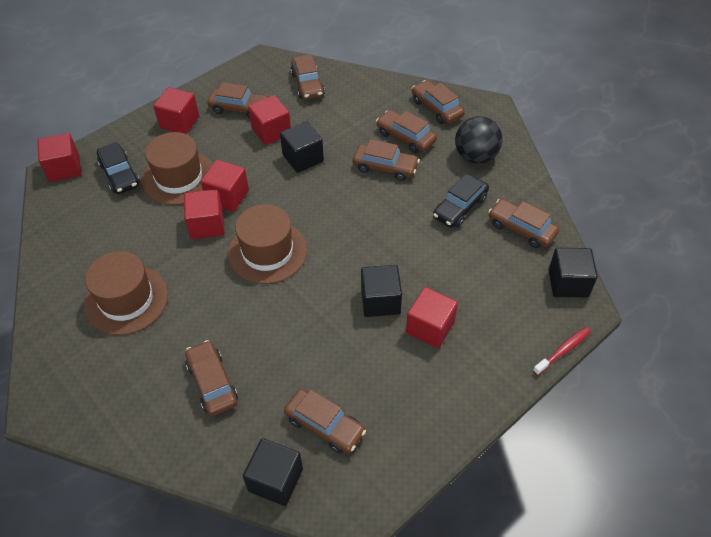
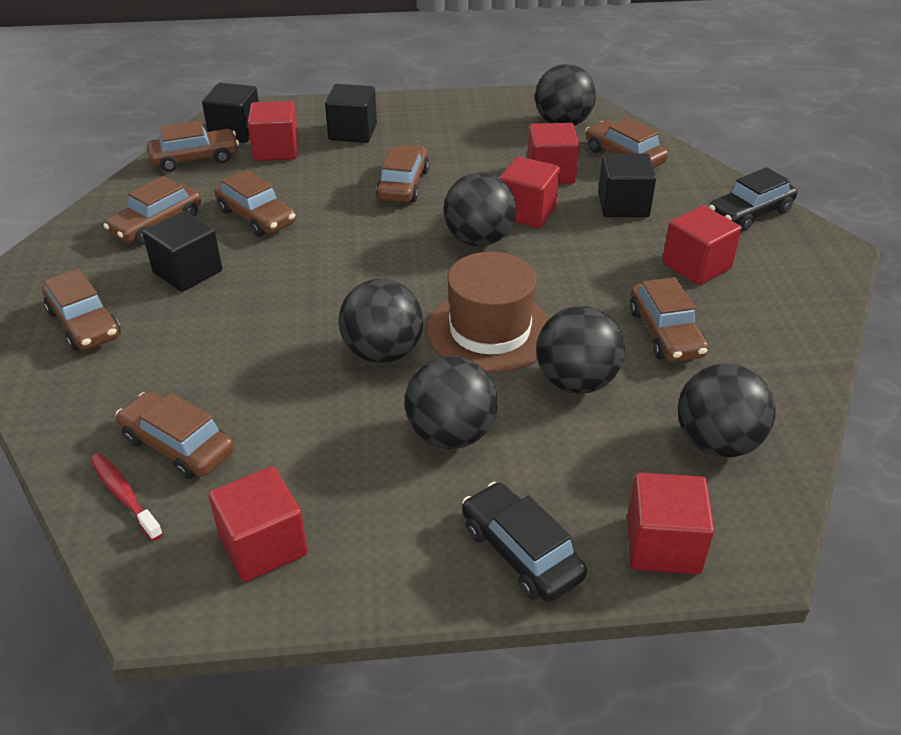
black ball: 1 -> 6
brown hat: 3 -> 1

